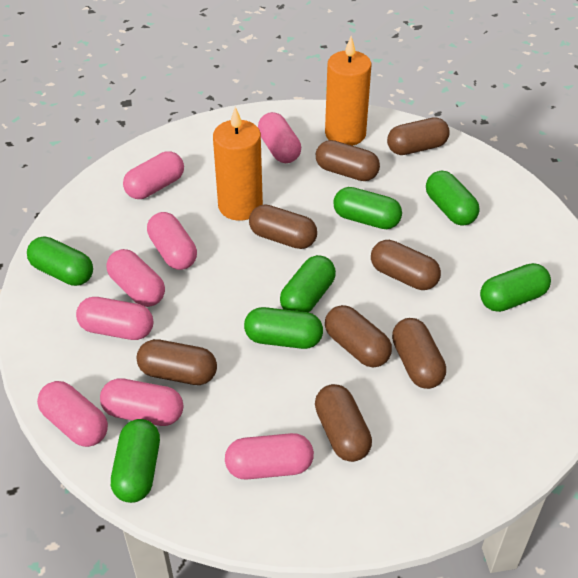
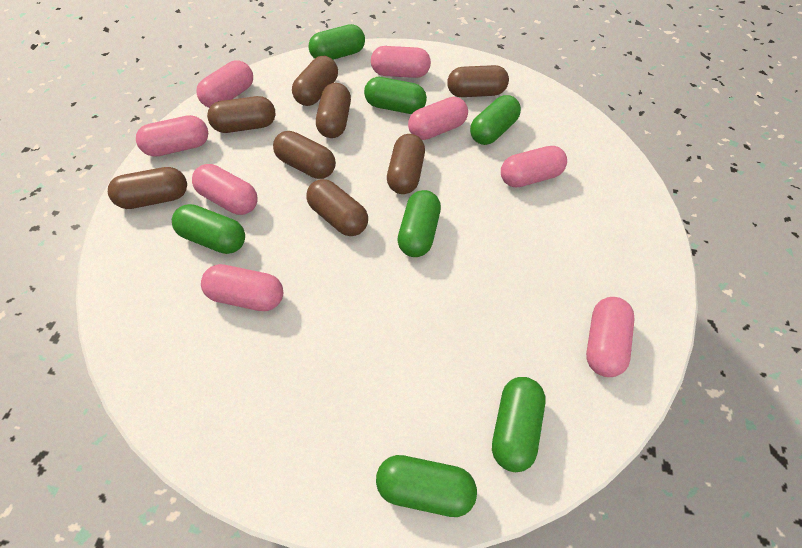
orange candle: 2 -> 0

